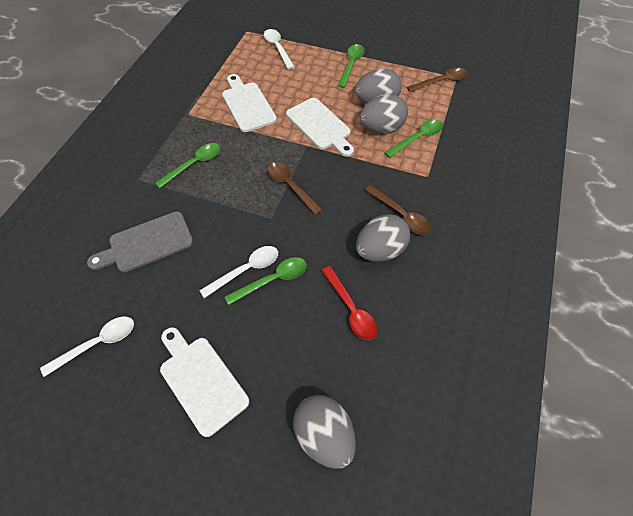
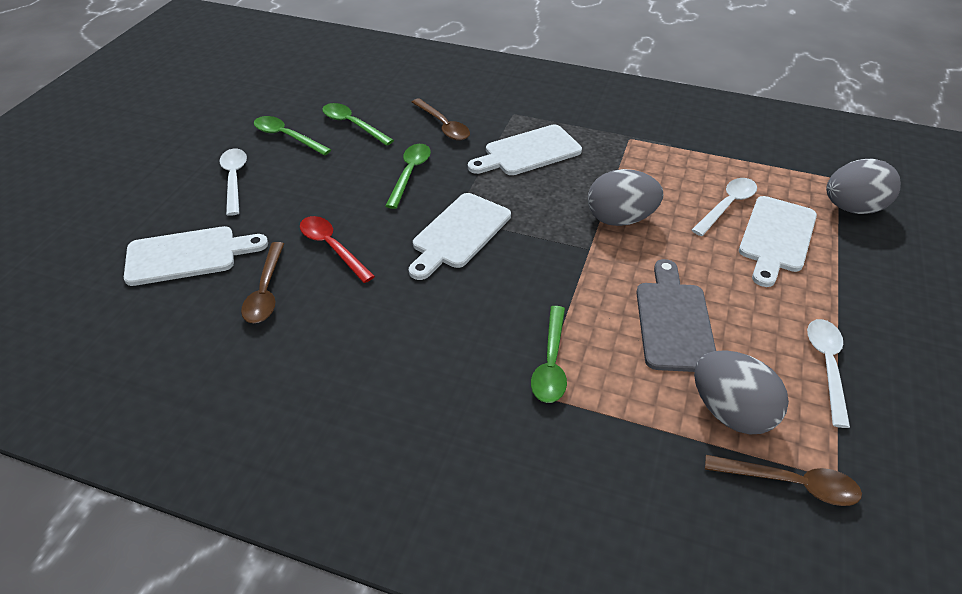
grey egg: 4 -> 3
white cutting board: 3 -> 4

